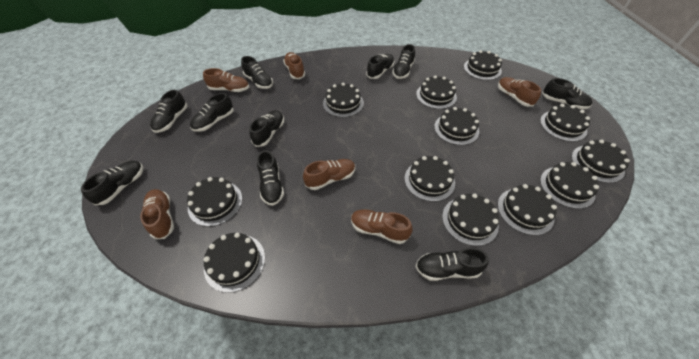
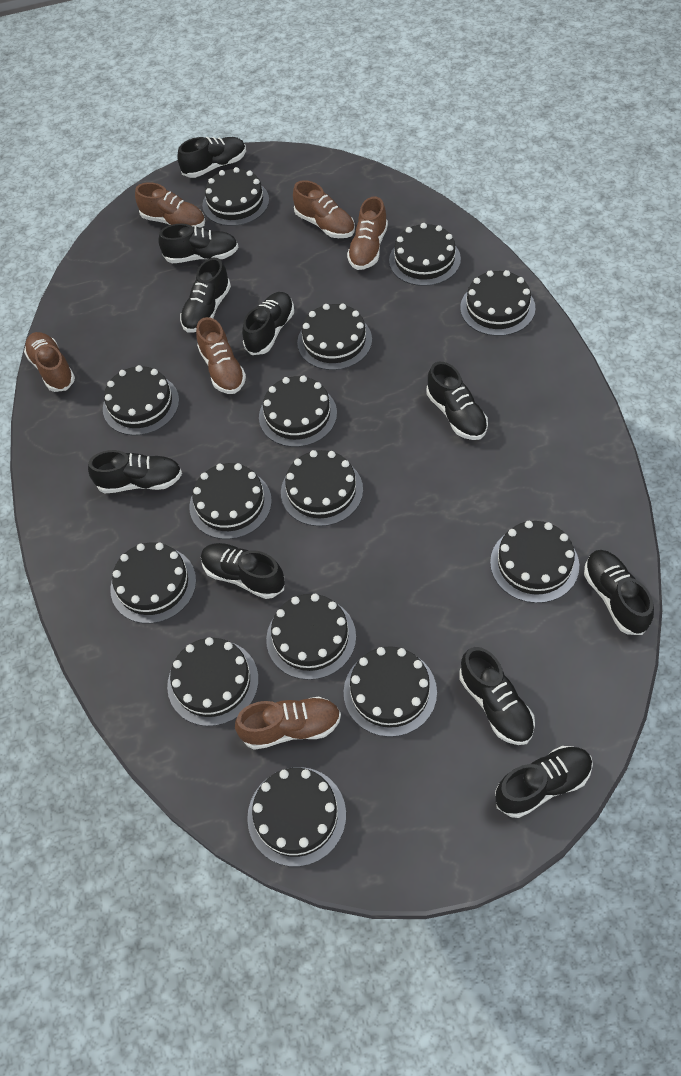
black cake: 12 -> 14

